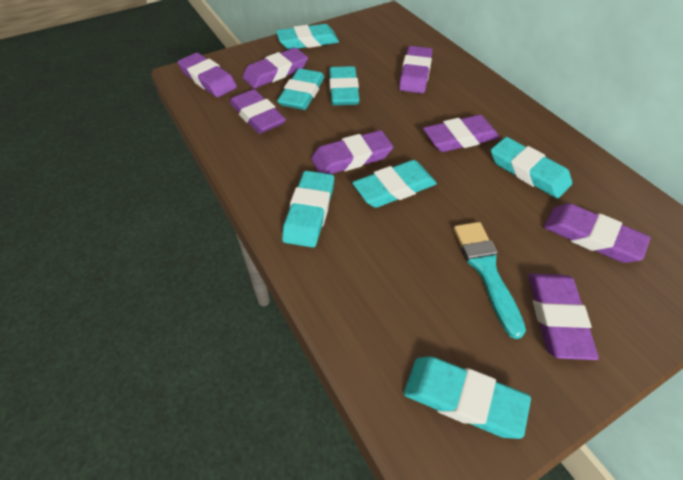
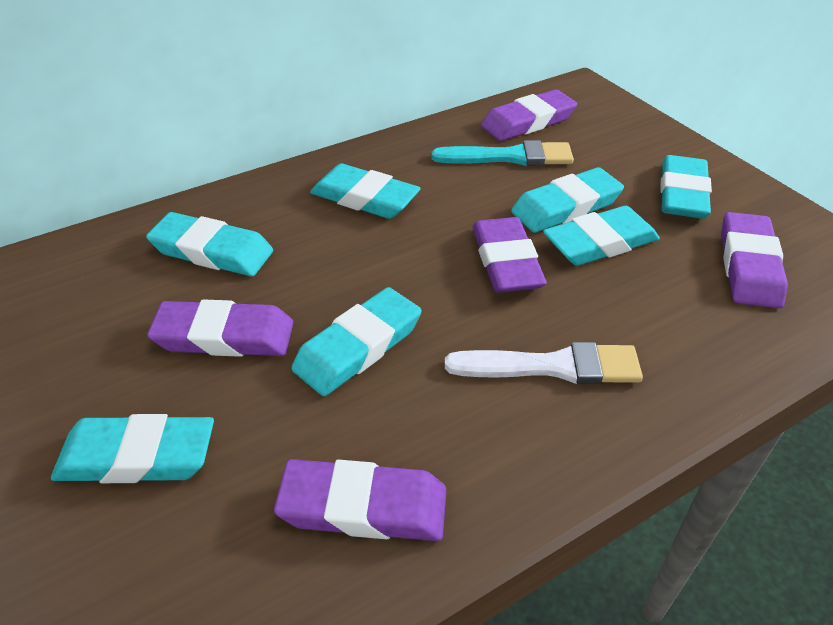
purple eraser: 8 -> 5
white brush: 0 -> 1

